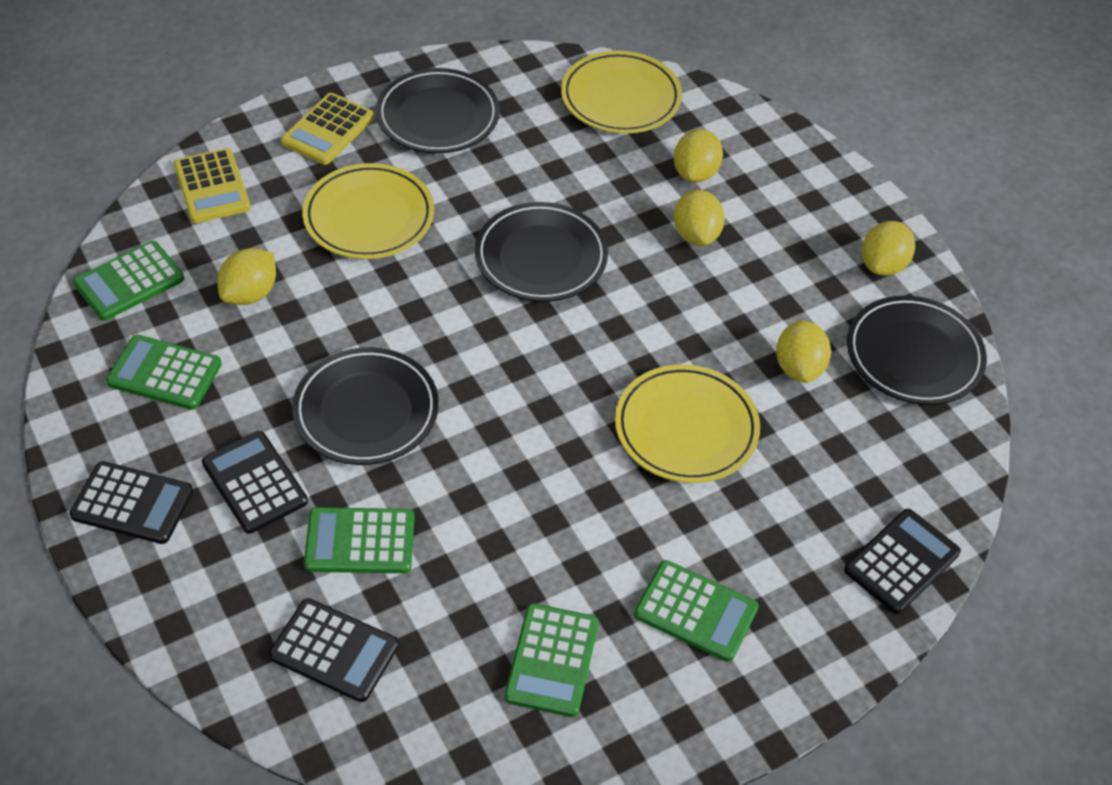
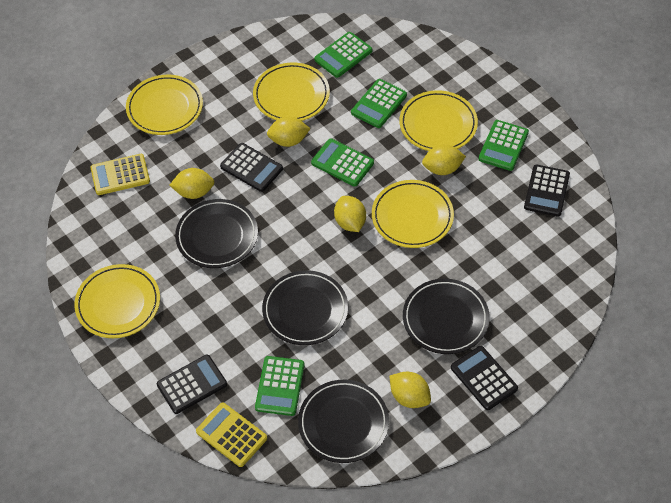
yellow plate: 3 -> 5

